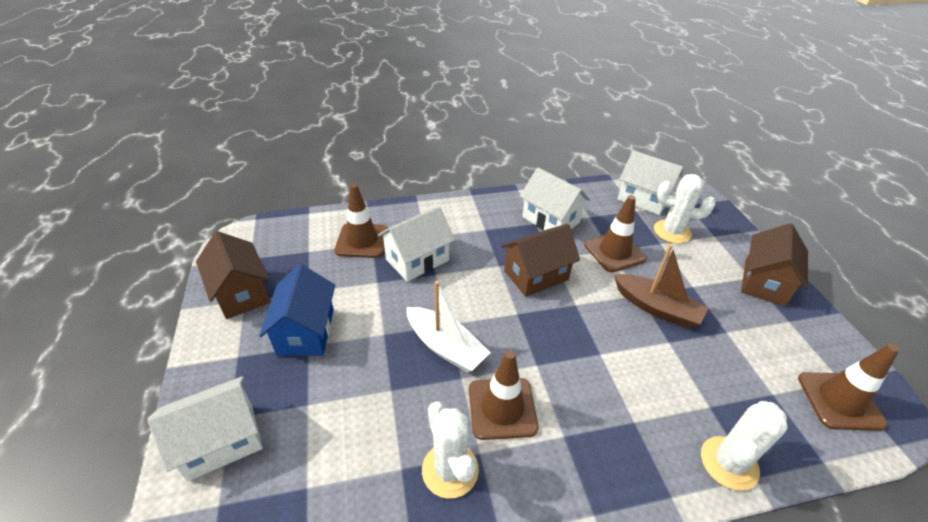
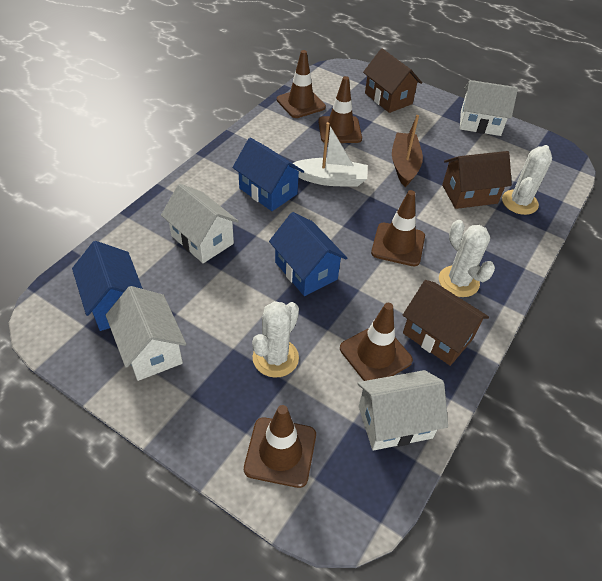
blue house: 1 -> 3
brown traffic cone: 4 -> 5

